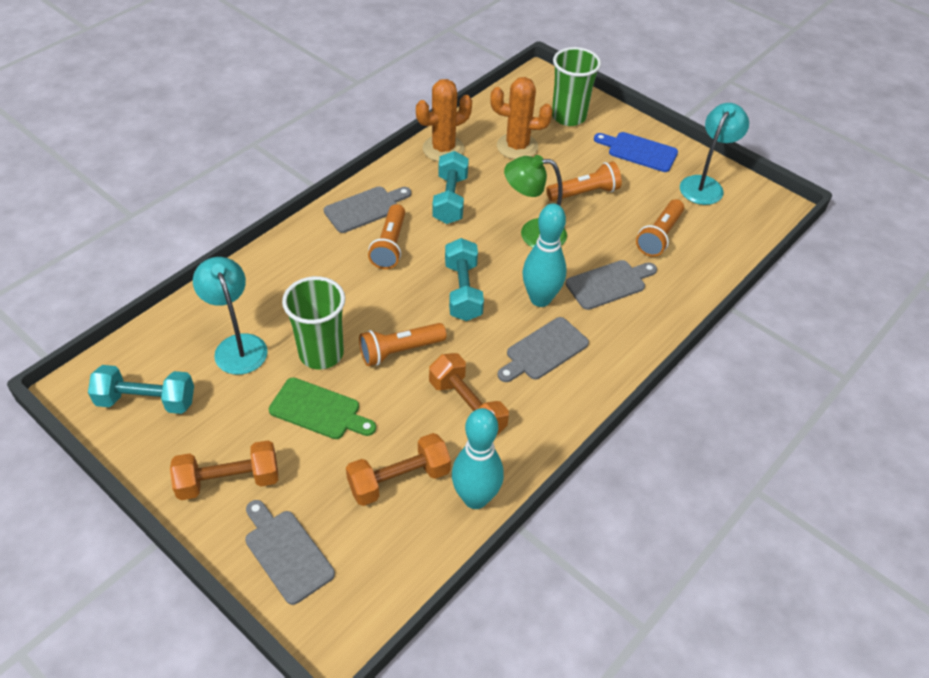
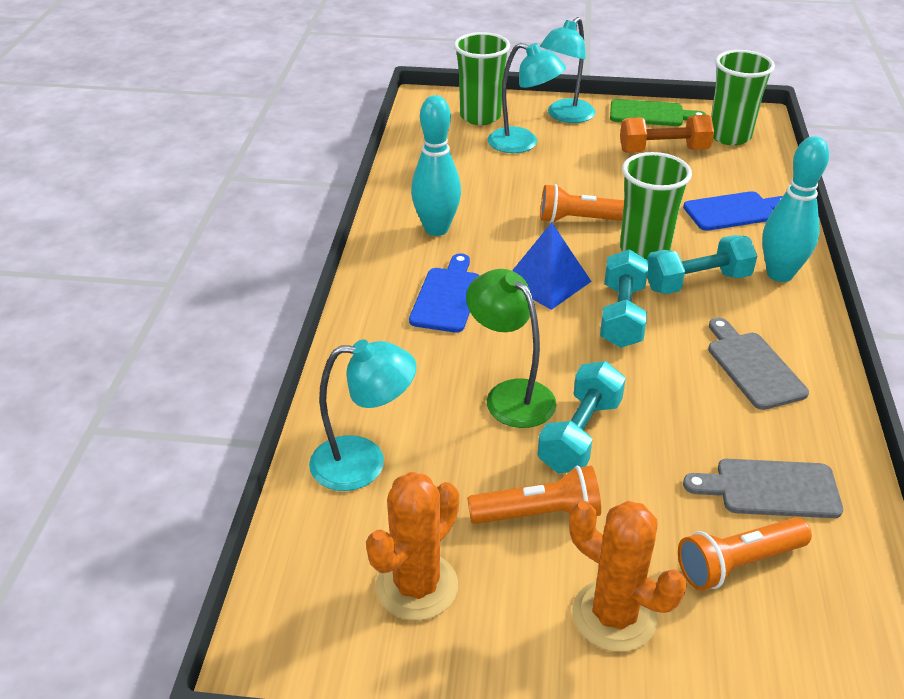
blue cutting board: 1 -> 2
blue pyramid: 0 -> 1
green cup: 2 -> 3
grey cutting board: 4 -> 2
orange dumbbell: 3 -> 1
orange flashlight: 4 -> 3
turquoise lamp: 2 -> 3

